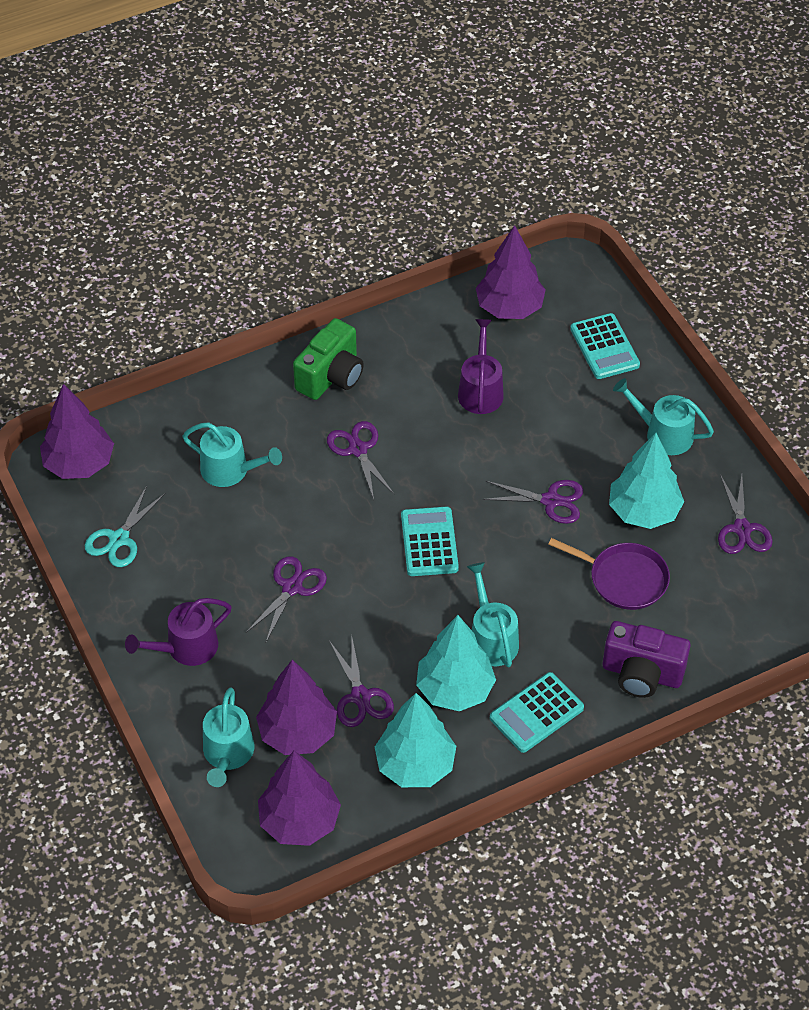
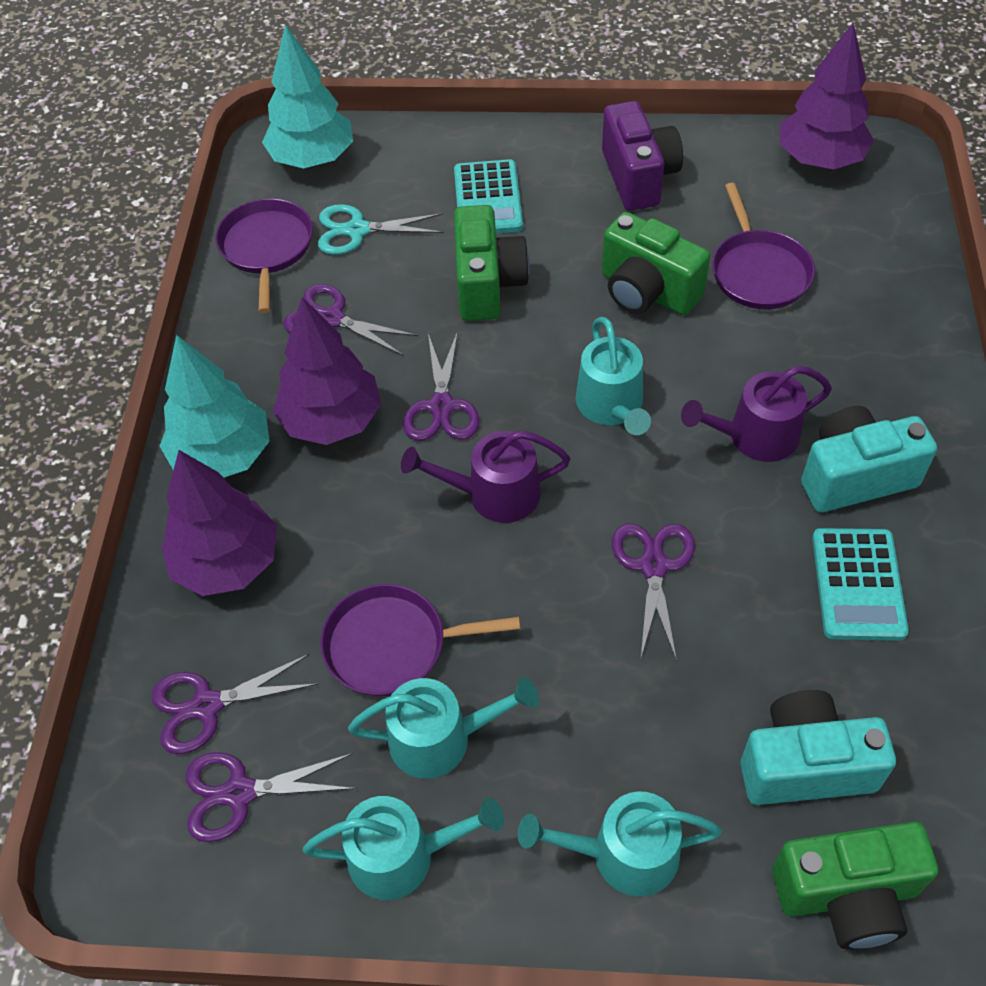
green camera: 1 -> 3
purple pan: 1 -> 3
purple tree: 4 -> 3
turquoise calculator: 3 -> 2
turquoise camera: 0 -> 2
turquoise tree: 3 -> 2

